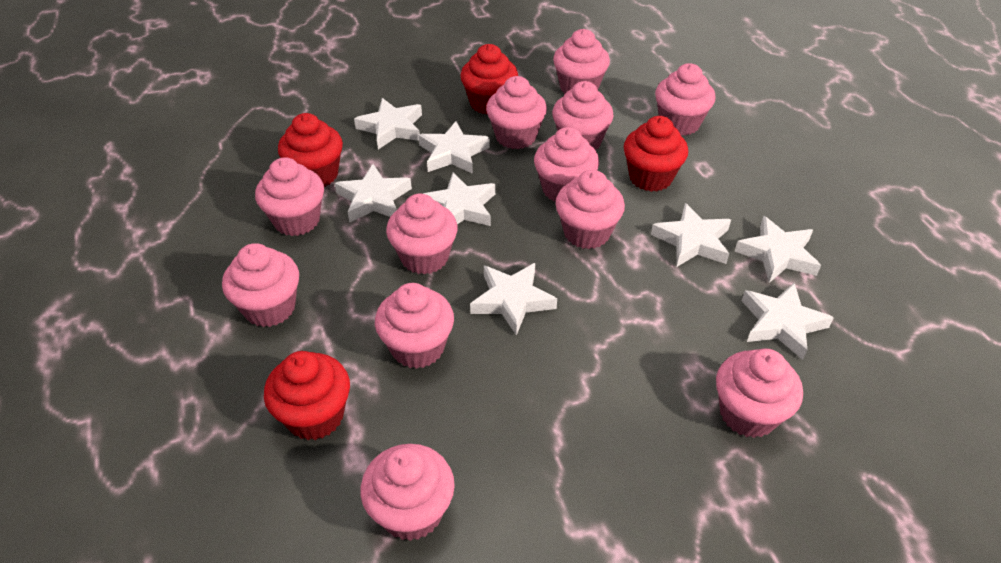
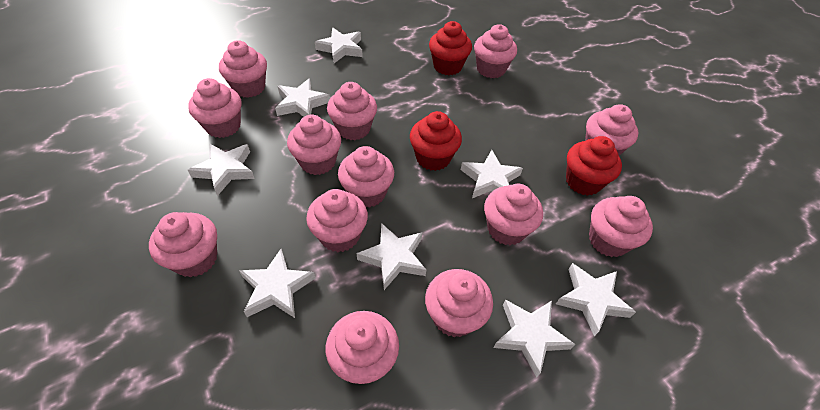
pink cupcake: 12 -> 13
red cupcake: 4 -> 3

